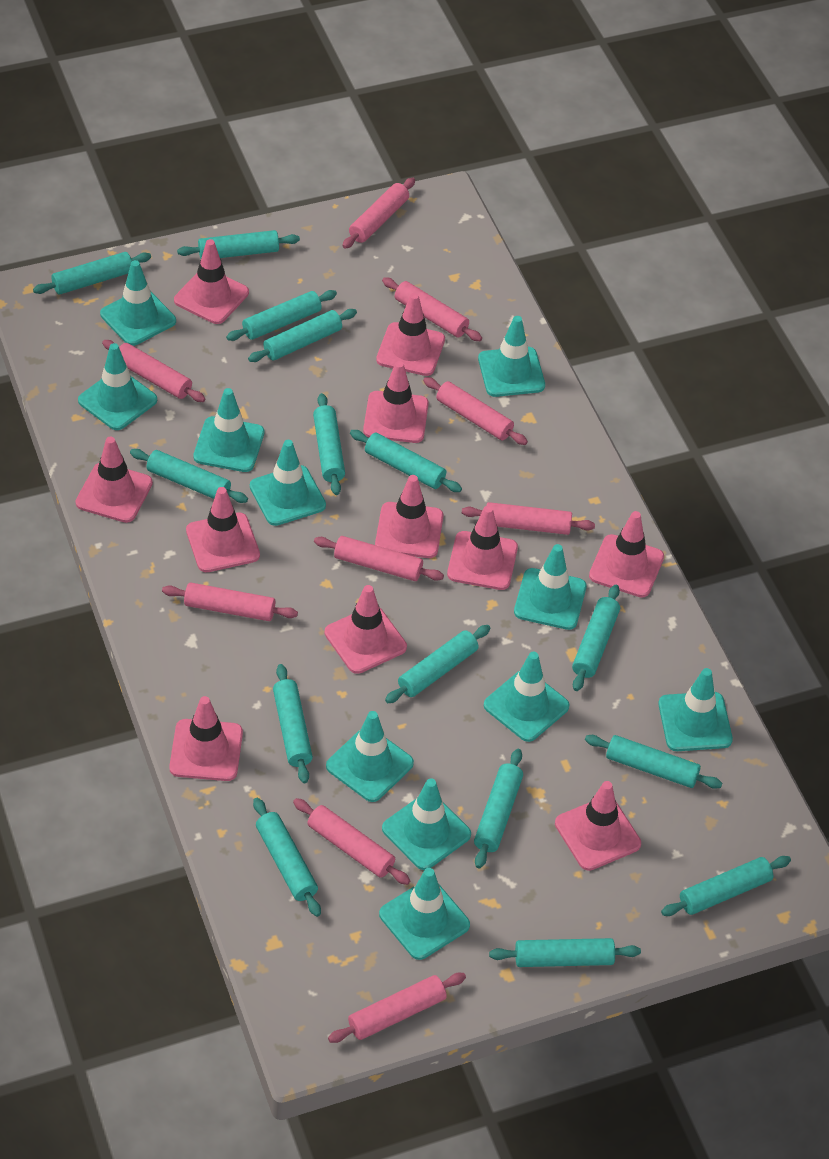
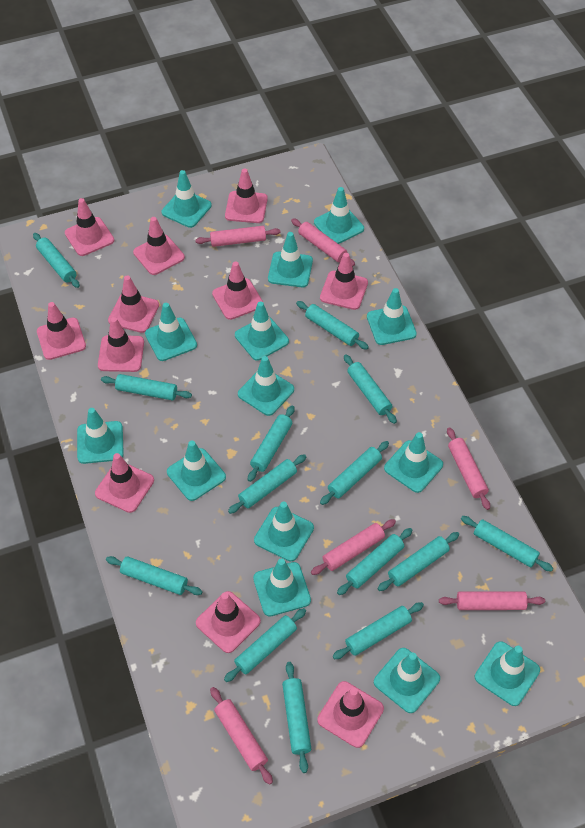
pink rolling pin: 9 -> 6
turquoise rolling pin: 15 -> 14
turquoise traffic cone: 11 -> 14

